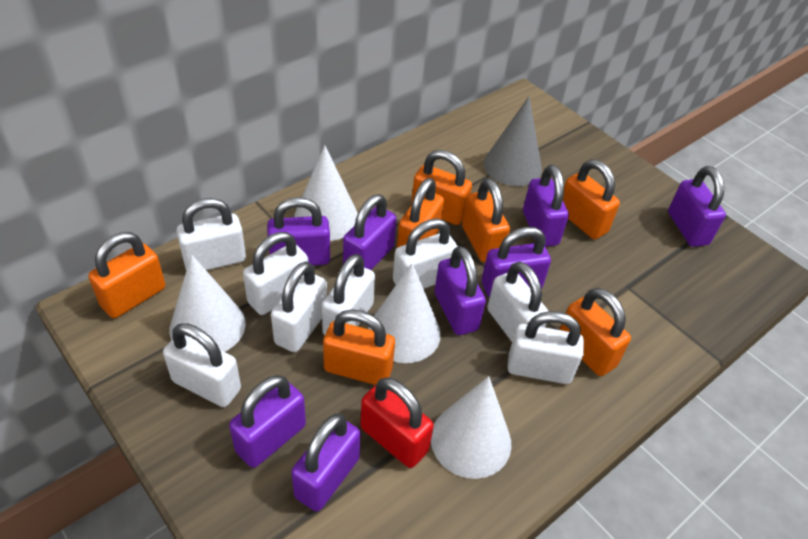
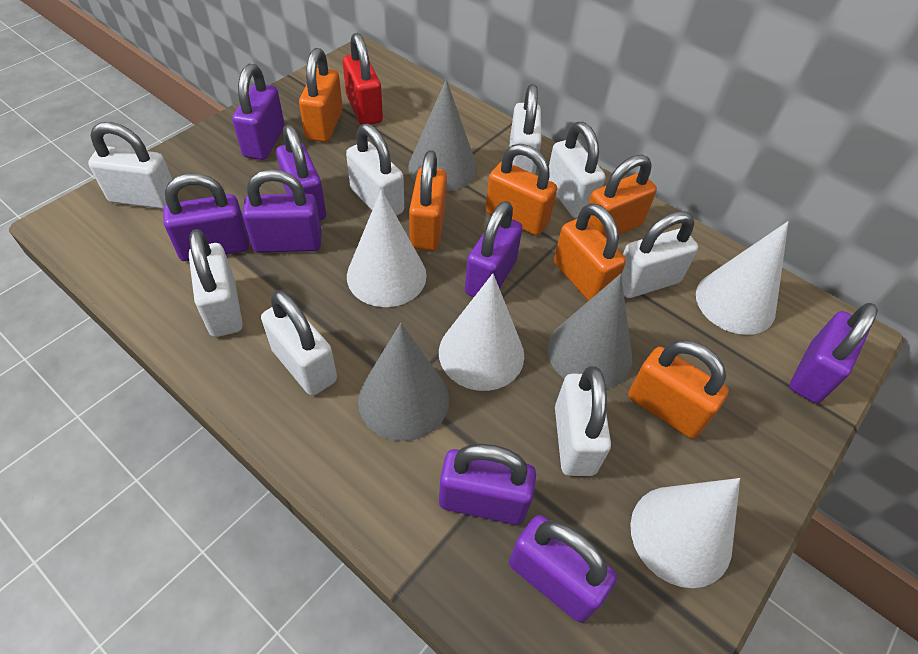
grey cone: 1 -> 3
orange padlock: 7 -> 6

